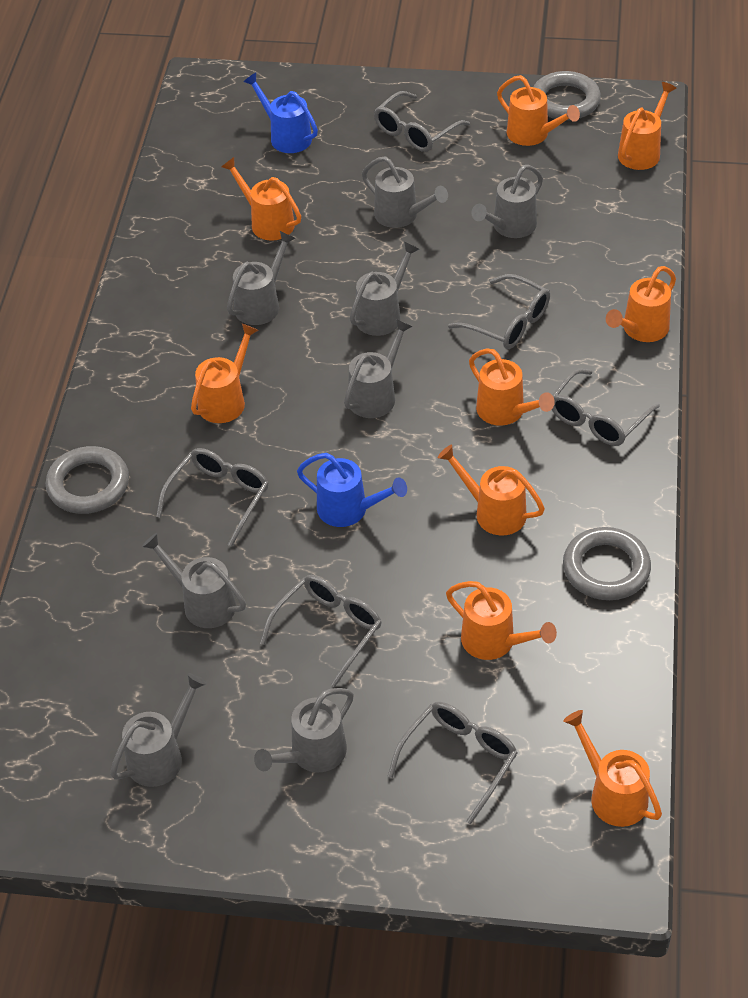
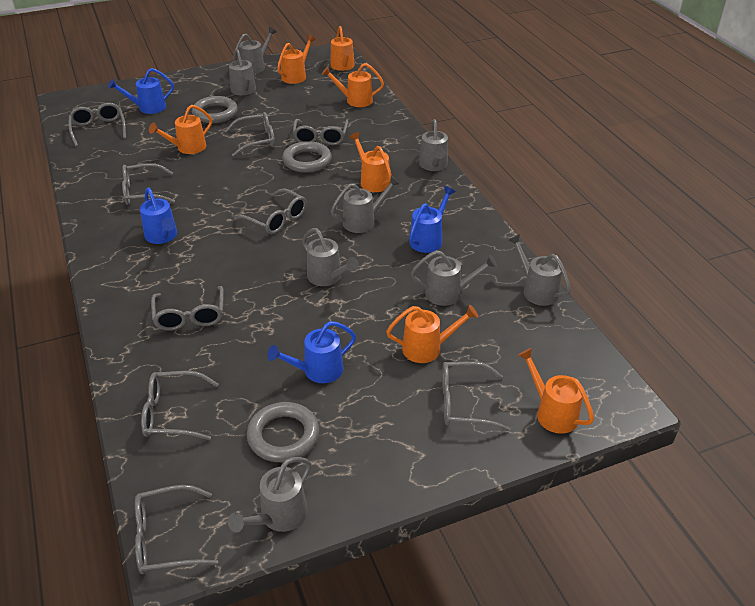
blue watering can: 2 -> 4
grey glasses: 6 -> 9
orange watering can: 9 -> 7

